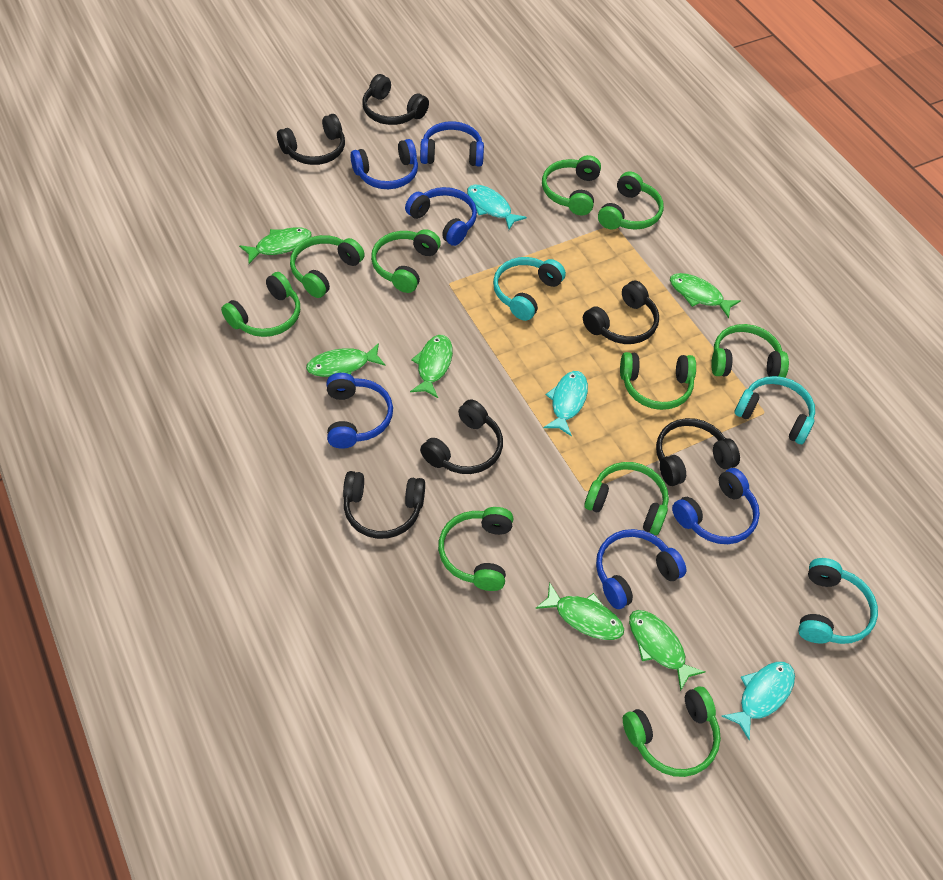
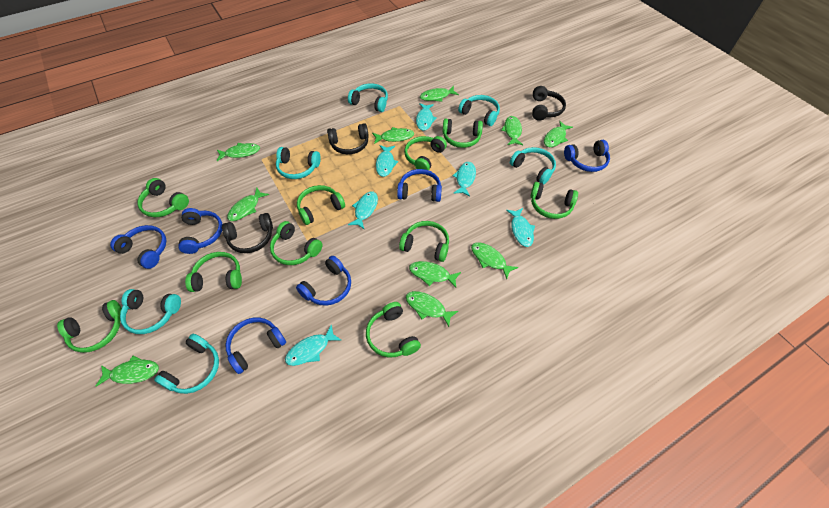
black headphones: 6 -> 3
green fish: 6 -> 10
turquoise fish: 3 -> 6
turquoise headphones: 3 -> 6

